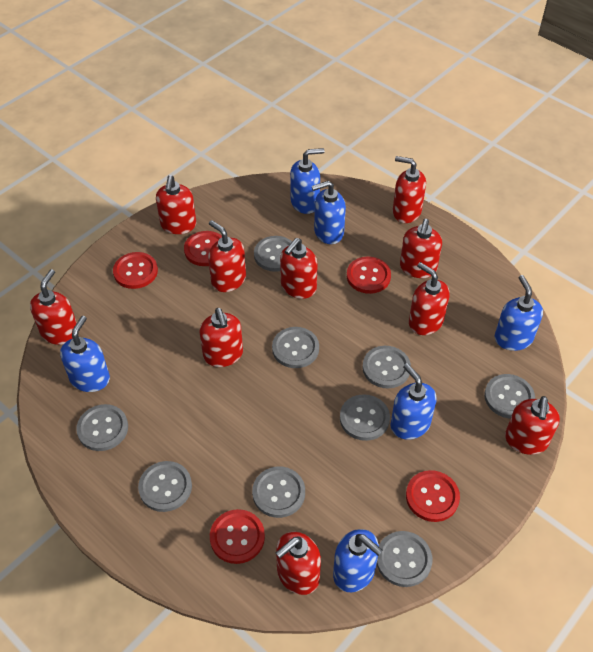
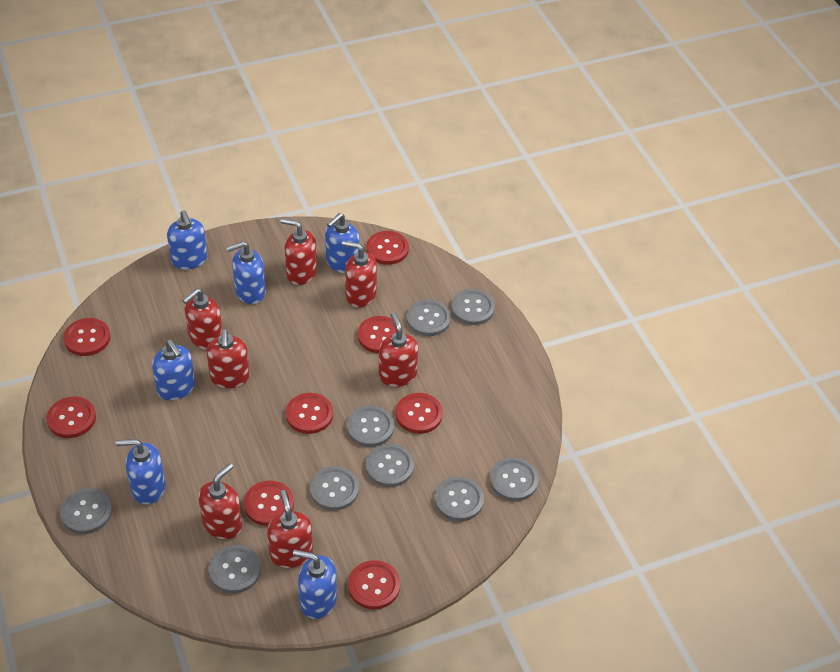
red button: 5 -> 8
red soap dispenser: 10 -> 7

